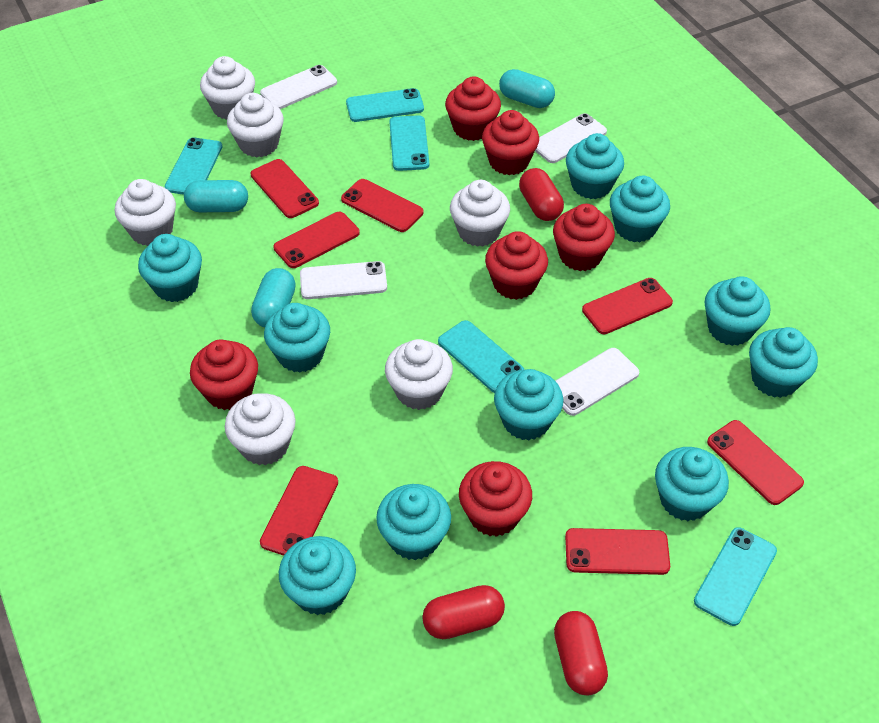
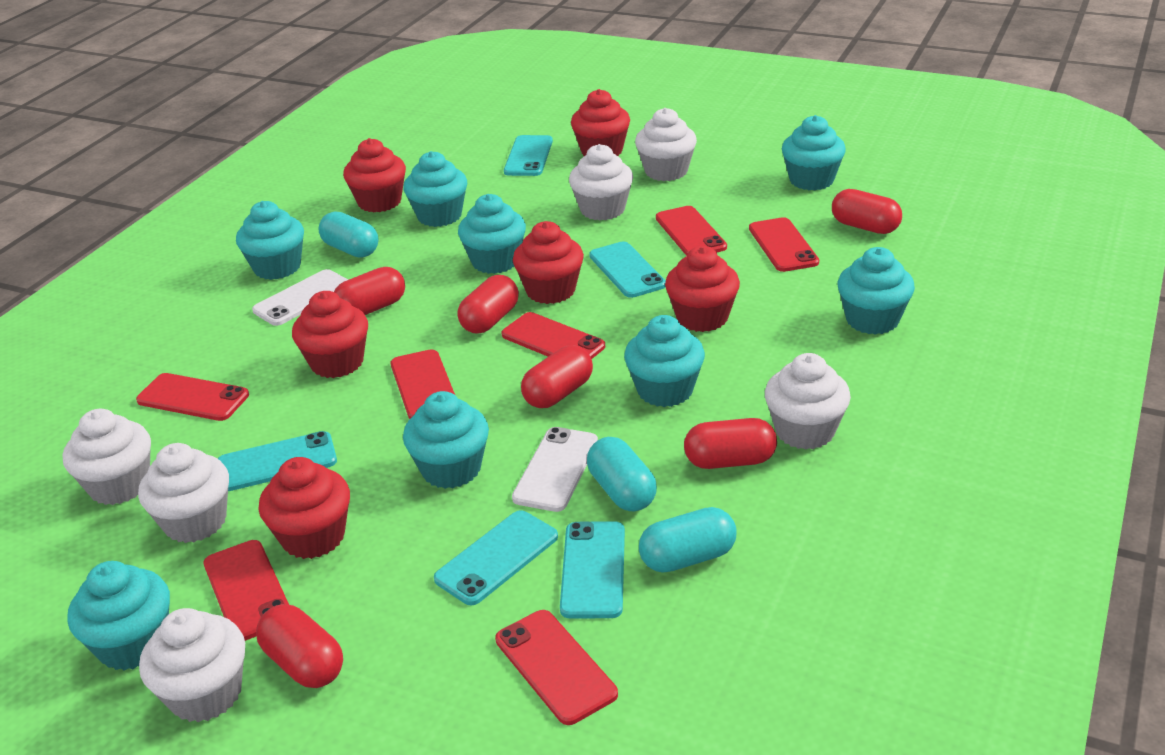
red capsule: 3 -> 6
turquoise cupcake: 10 -> 8
white phone: 4 -> 2

